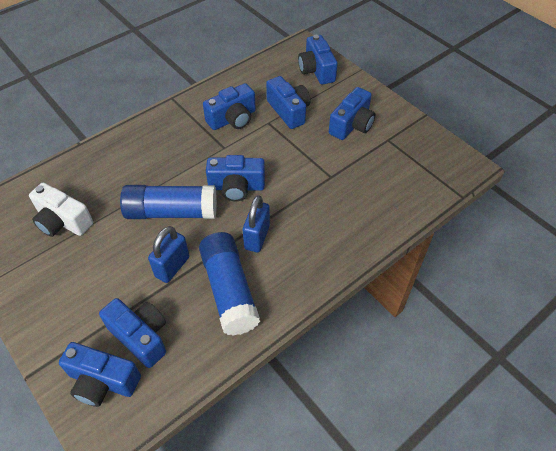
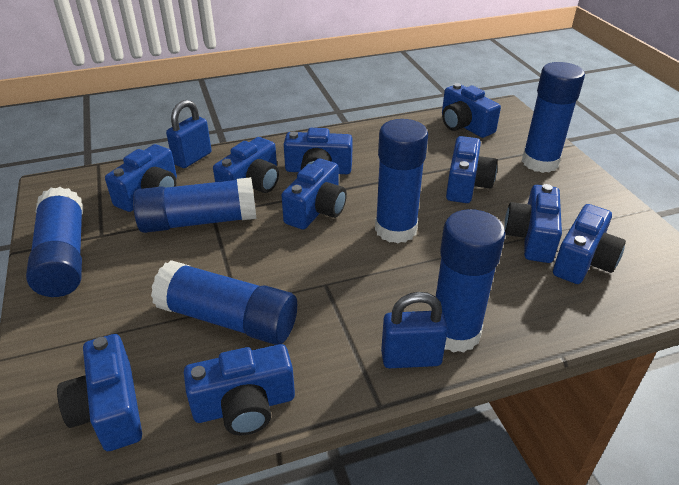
blue camera: 7 -> 10
blue glue stick: 2 -> 6
white camera: 1 -> 0

